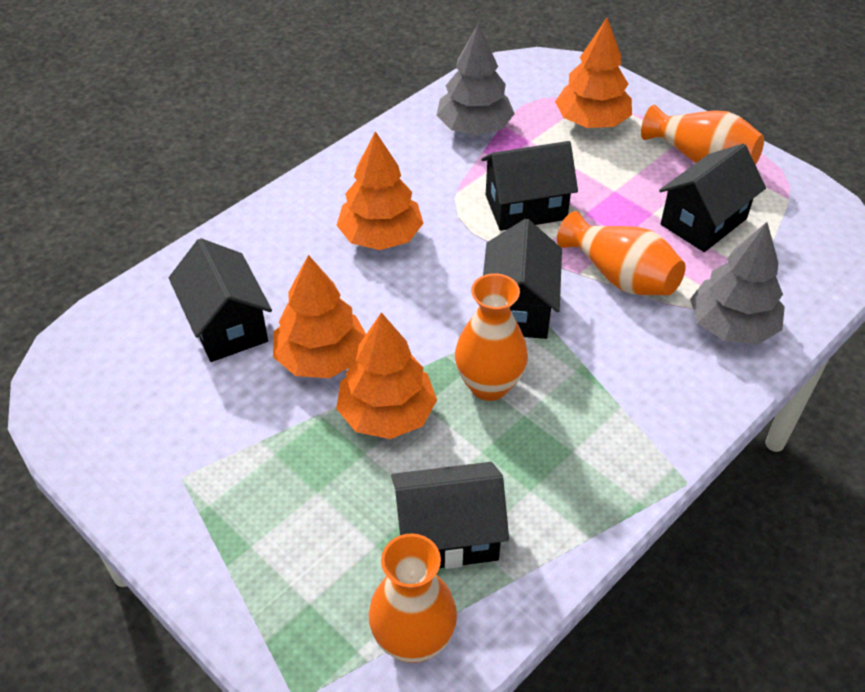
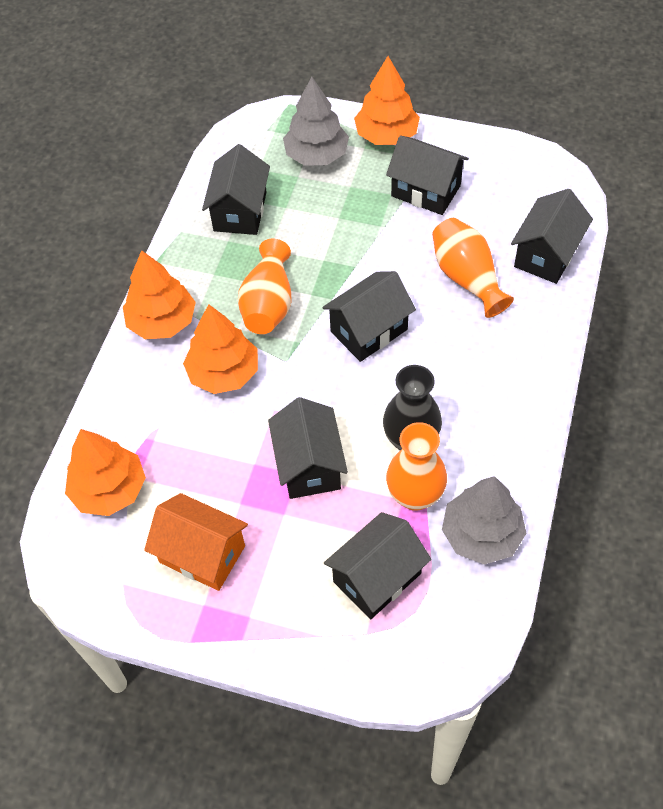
black house: 5 -> 6
black vase: 0 -> 1
orange house: 0 -> 1
orange vase: 4 -> 3

